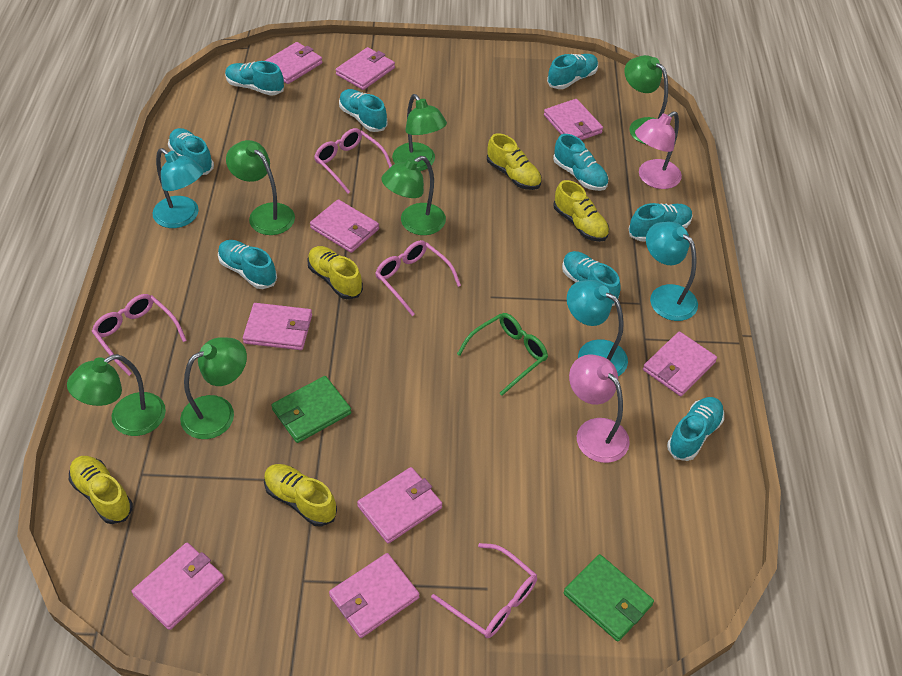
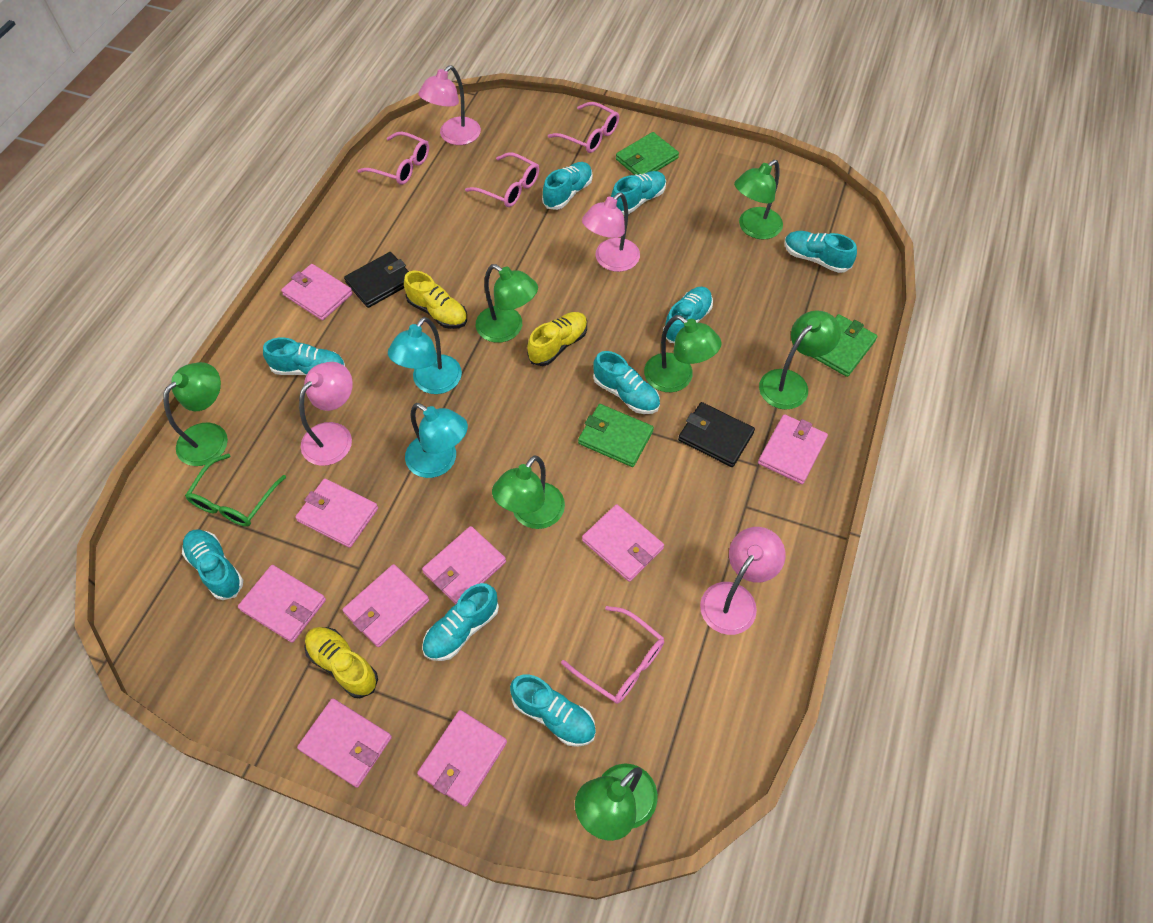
black wallet: 0 -> 2
green lamp: 6 -> 7
green wallet: 2 -> 3
pink lamp: 2 -> 4
turquoise lamp: 3 -> 2
yellow shoe: 5 -> 3

